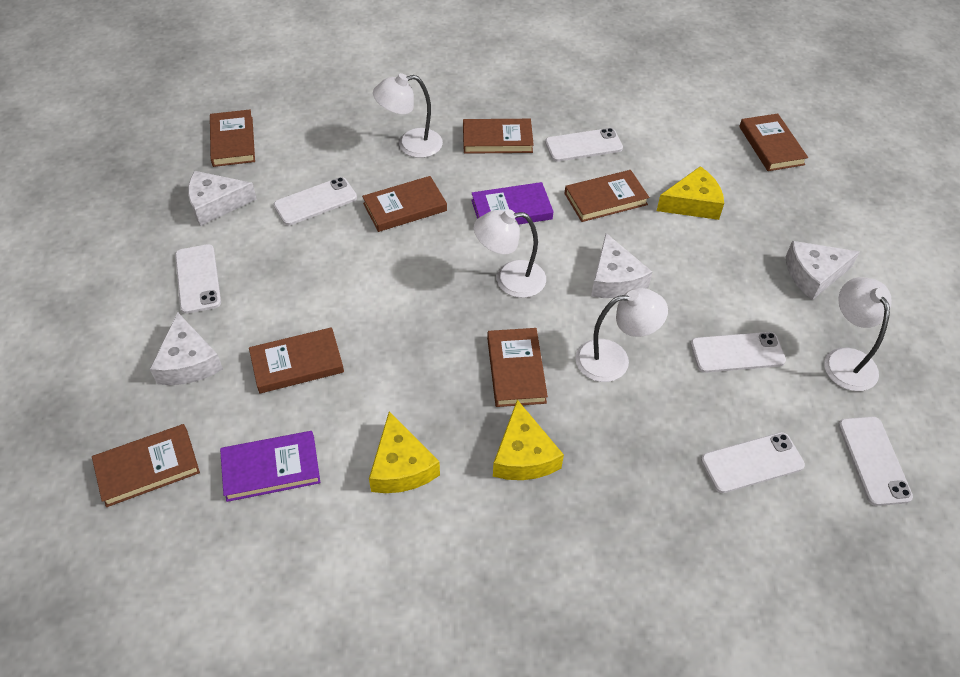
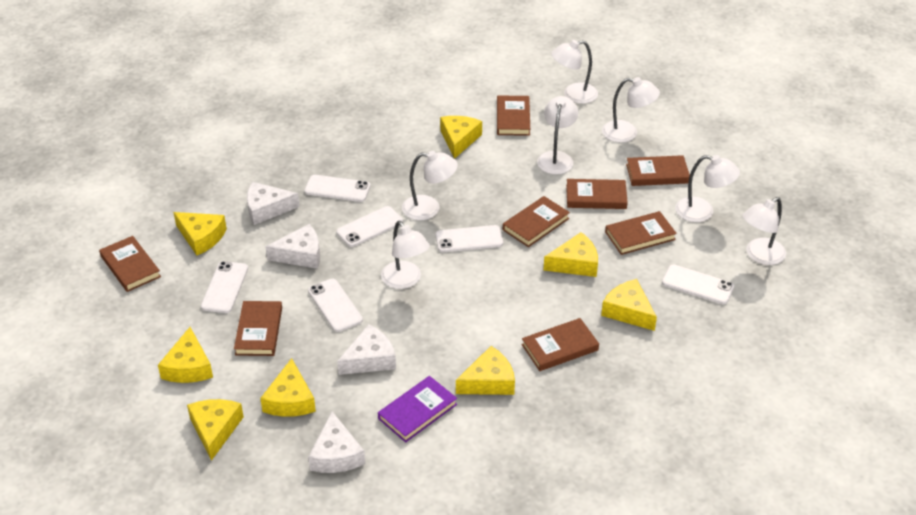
purple book: 2 -> 1
white lamp: 4 -> 7
yellow cheese: 3 -> 8

